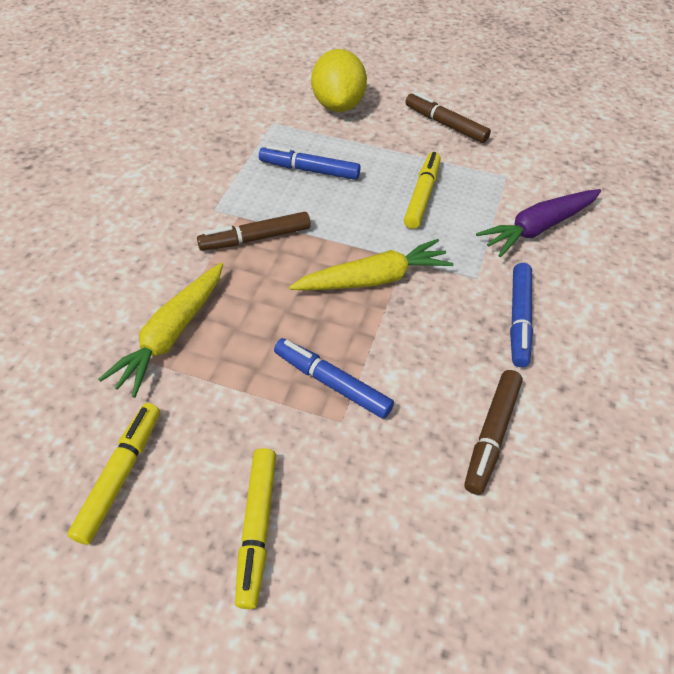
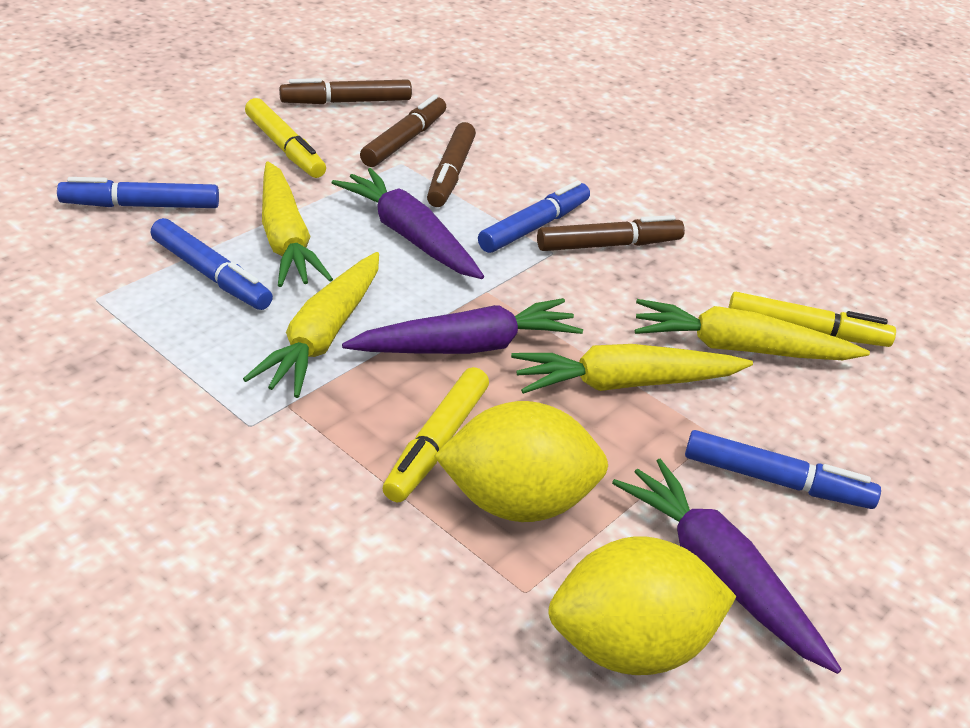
blue marker: 3 -> 4
brown marker: 3 -> 4
purple carrot: 1 -> 3
yellow carrot: 2 -> 4
yellow lemon: 1 -> 2

